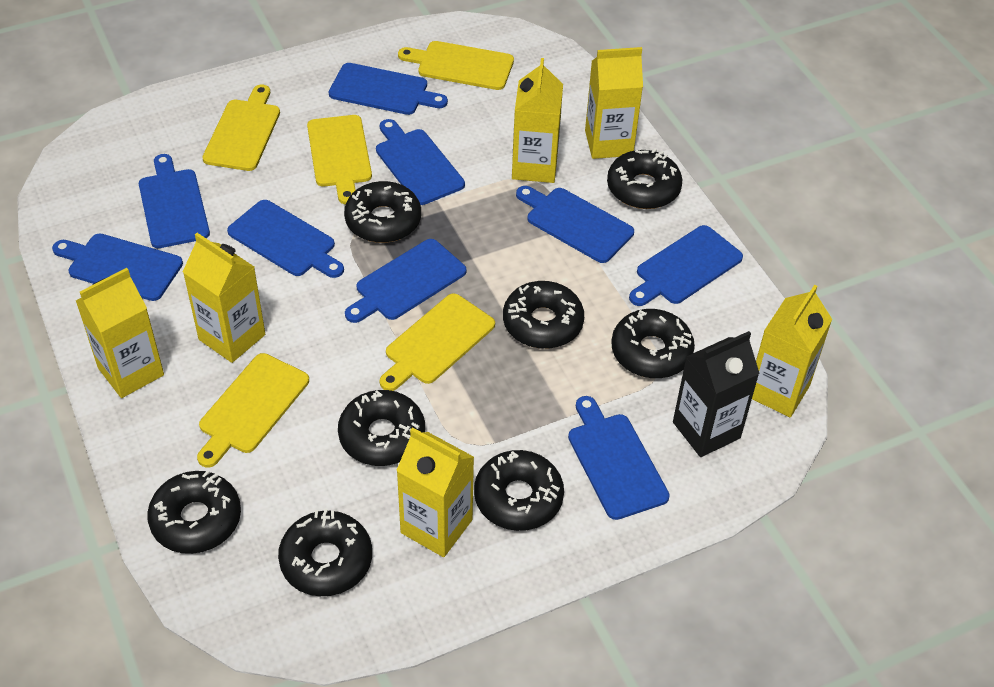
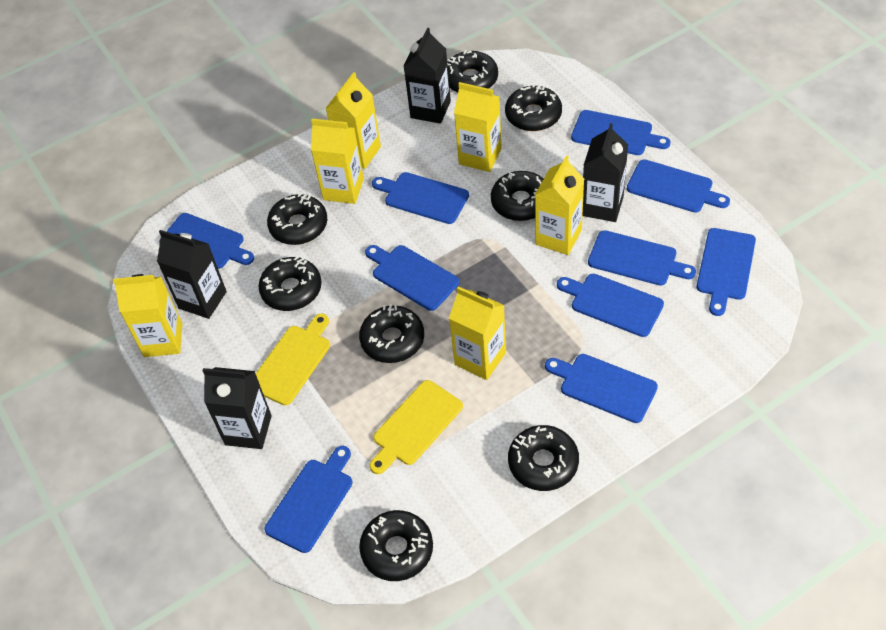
black carton: 1 -> 4
blue cutting board: 9 -> 10
yellow cutting board: 5 -> 2

